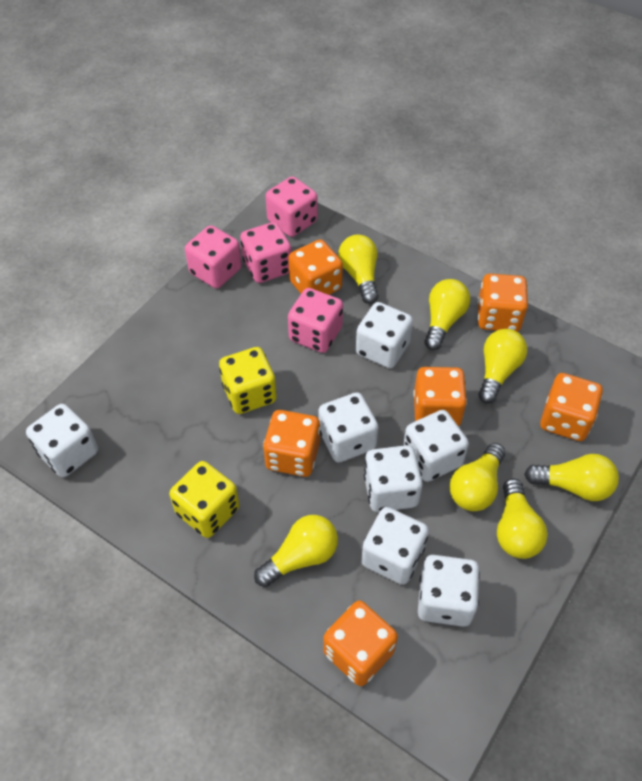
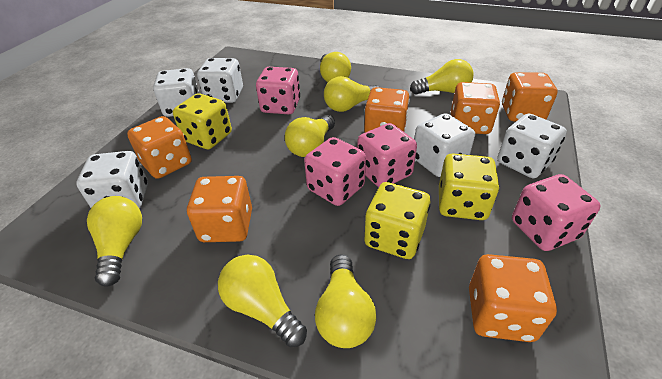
white dice: 7 -> 5
yellow dice: 2 -> 3

